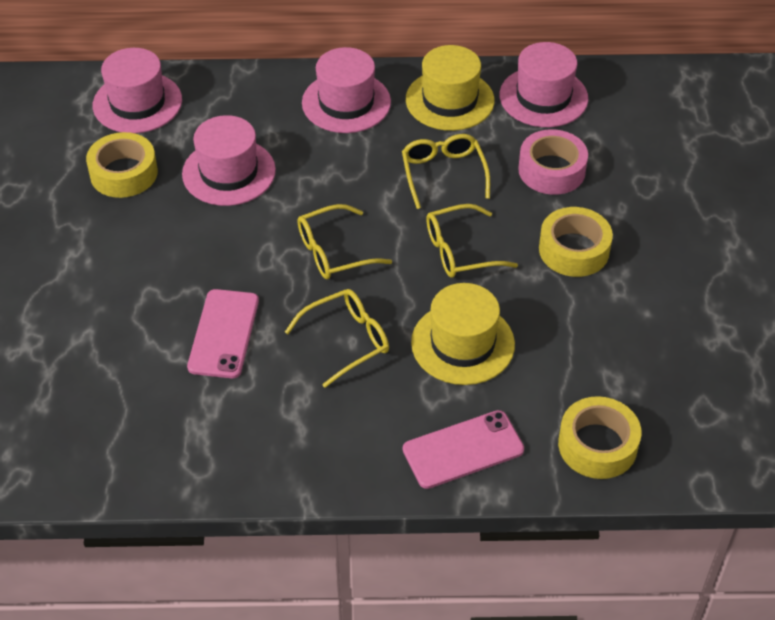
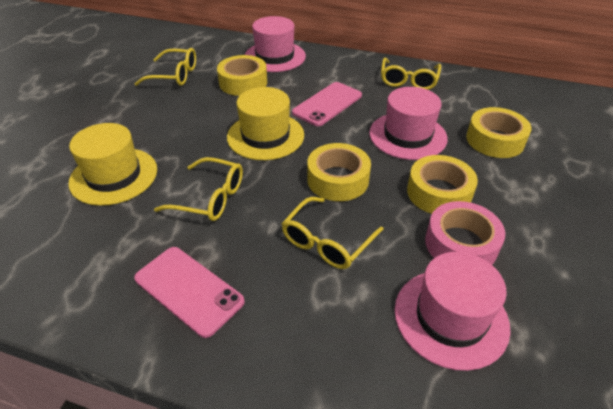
pink hat: 4 -> 3
yellow tape: 3 -> 4

